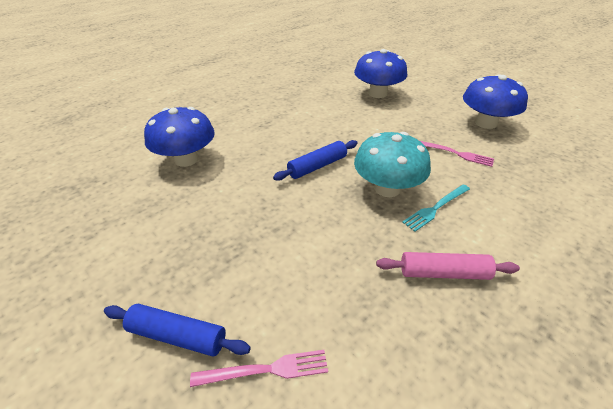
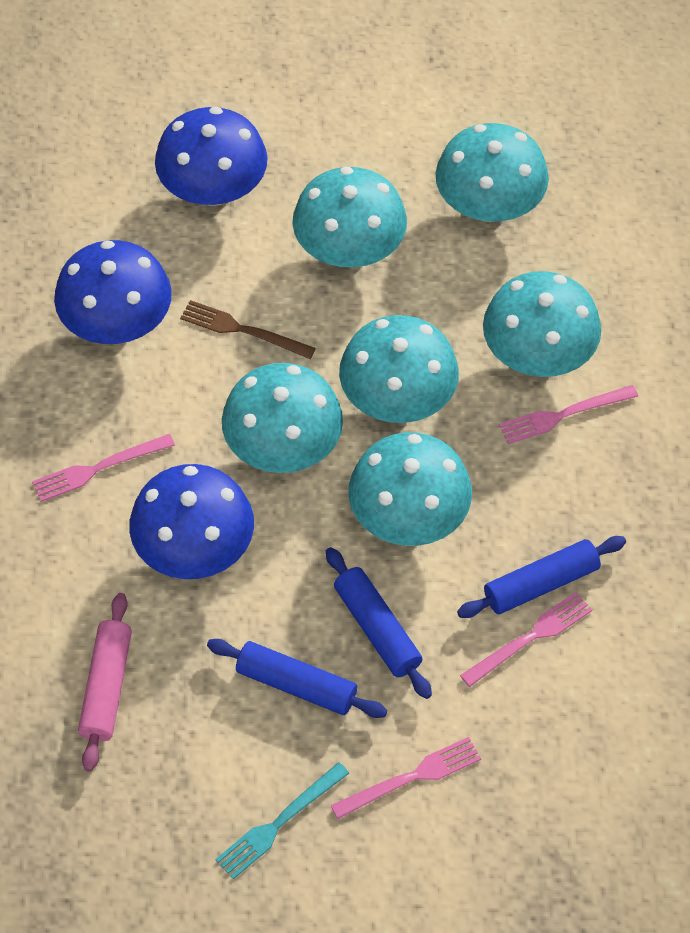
blue rolling pin: 2 -> 3
brown fork: 0 -> 1
pink fork: 2 -> 4
turquoise mushroom: 1 -> 6

